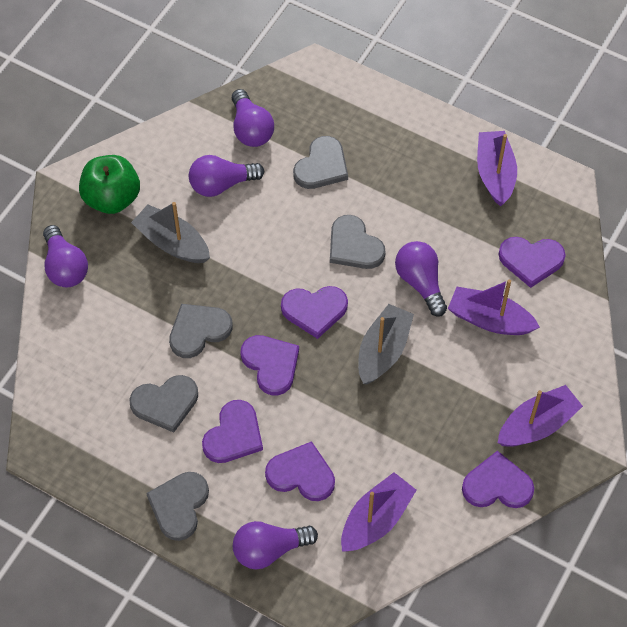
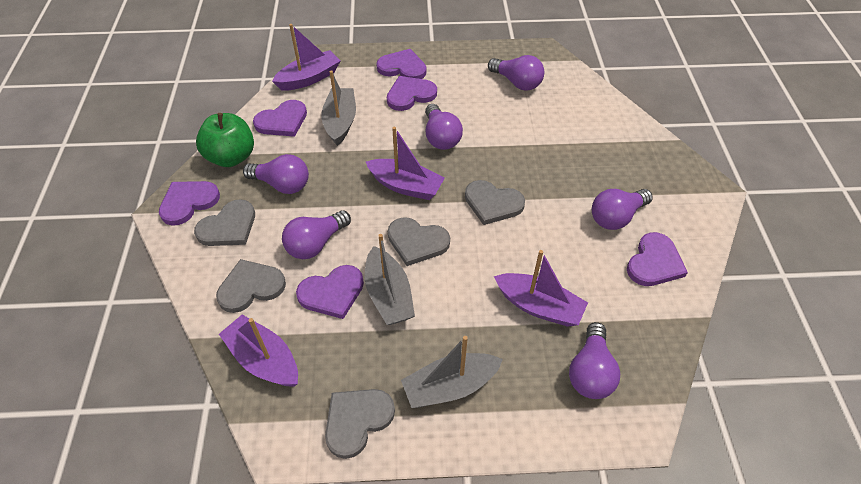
grey boat: 2 -> 3
purple light bulb: 5 -> 6

